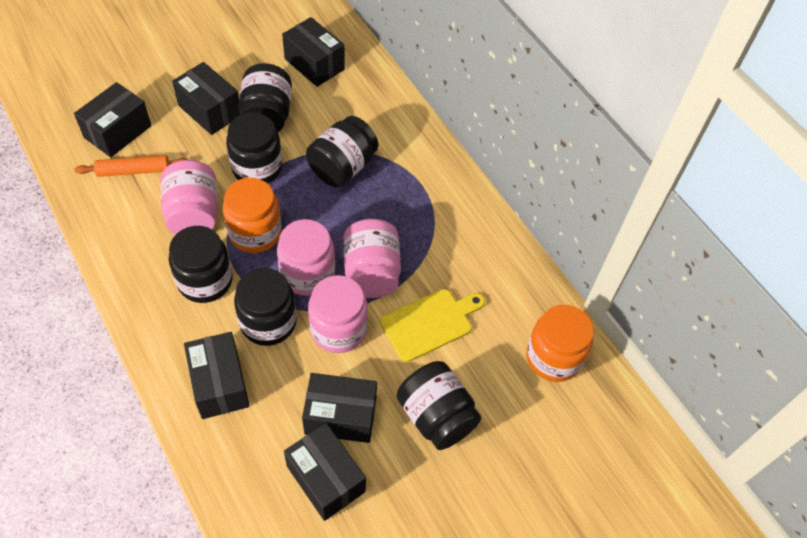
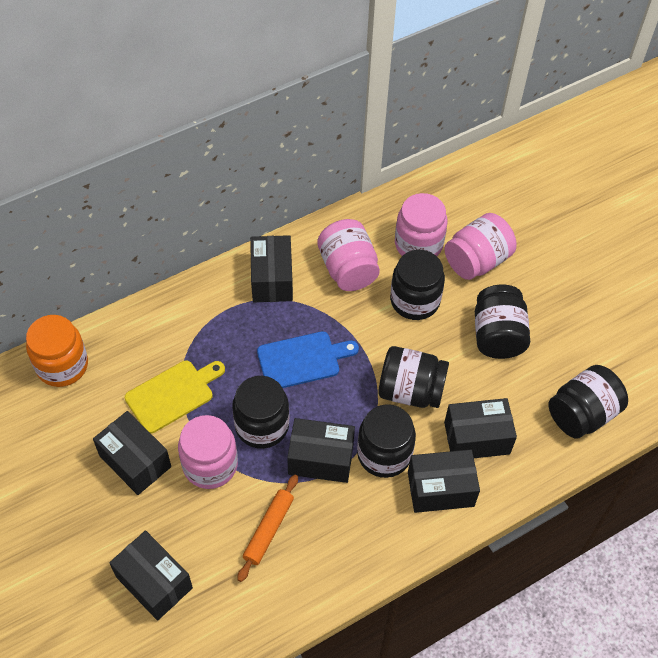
blue cutting board: 0 -> 1
orange jar: 2 -> 1

